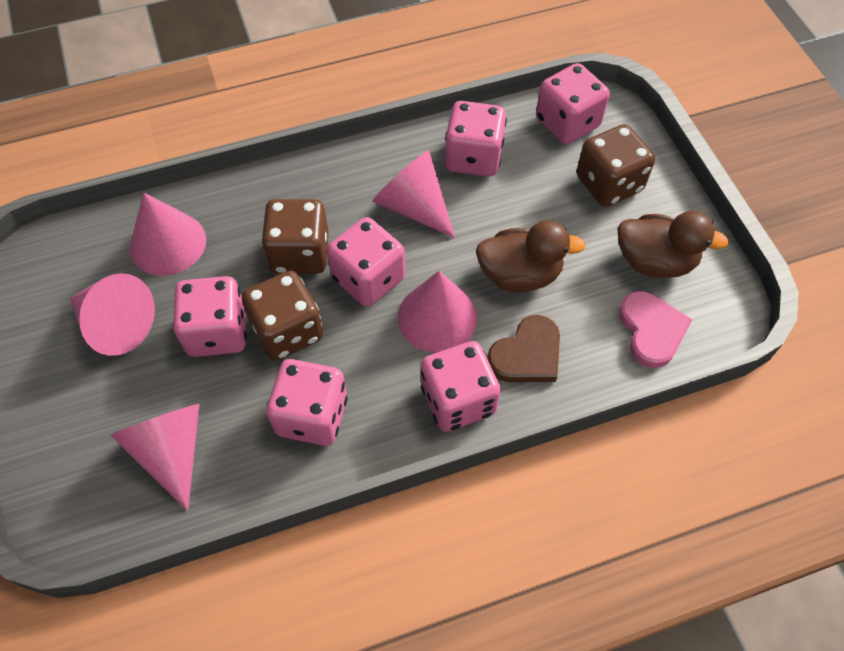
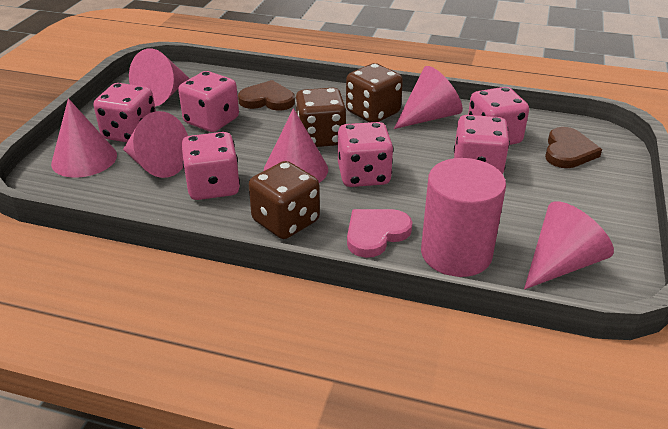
brown duck: 2 -> 0
brown heart: 1 -> 2
pink cone: 5 -> 6
pink cylinder: 0 -> 1

